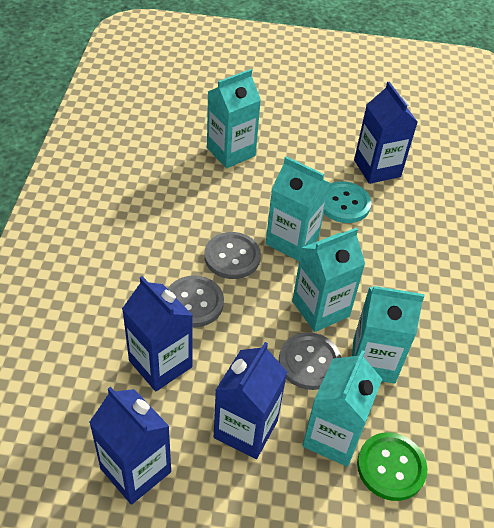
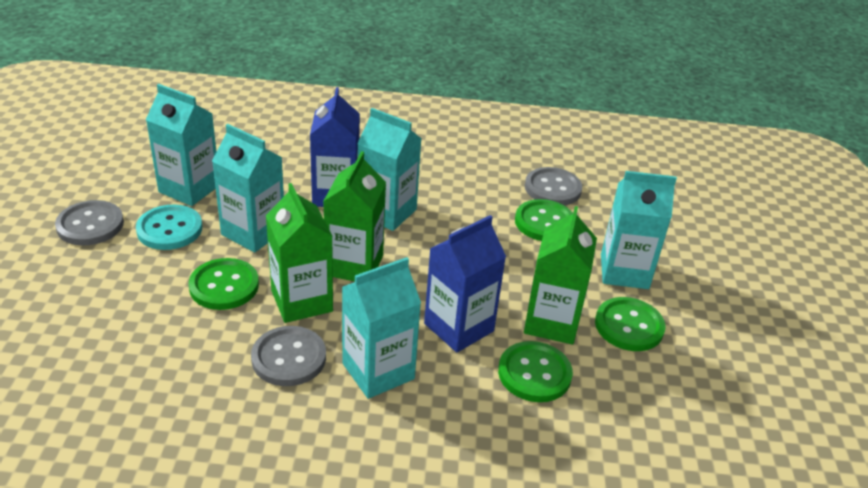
blue carton: 4 -> 2
green button: 1 -> 4
green carton: 0 -> 3

